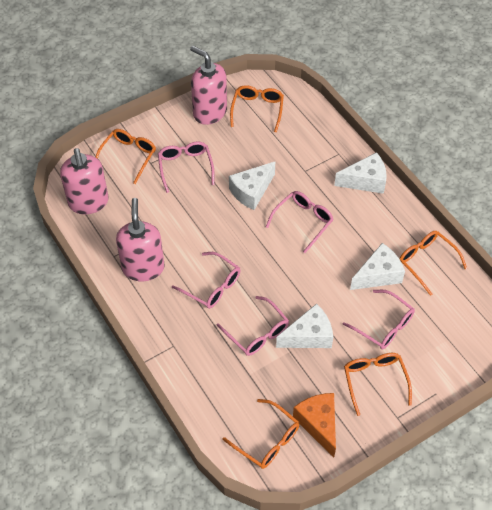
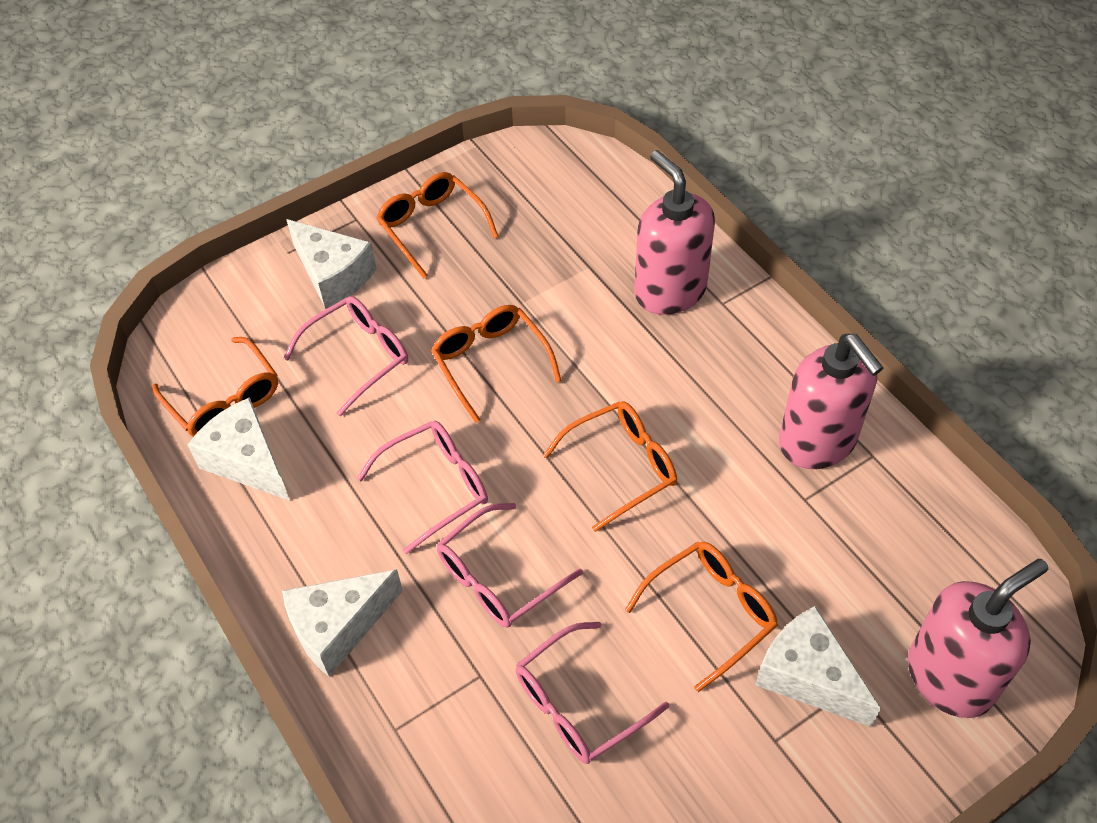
orange cheese: 1 -> 0
pink glasses: 5 -> 4

